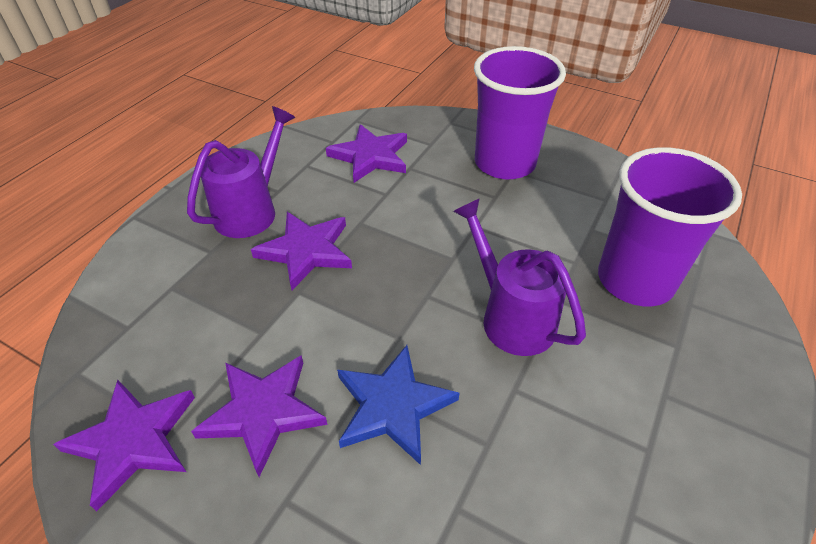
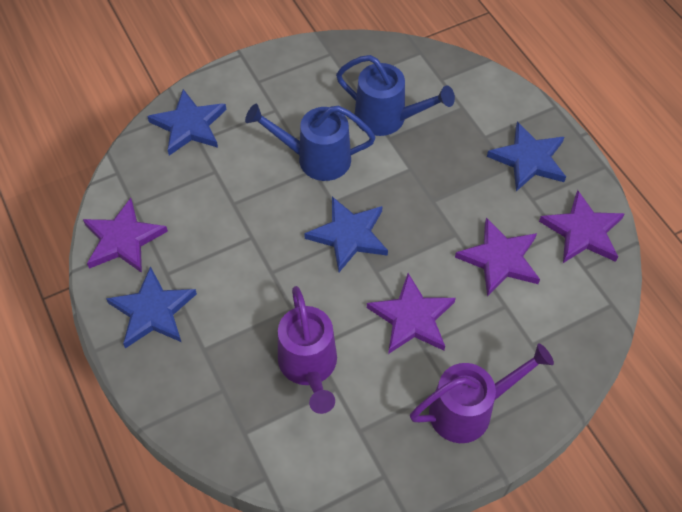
blue star: 1 -> 4
blue watering can: 0 -> 2
purple cup: 2 -> 0

